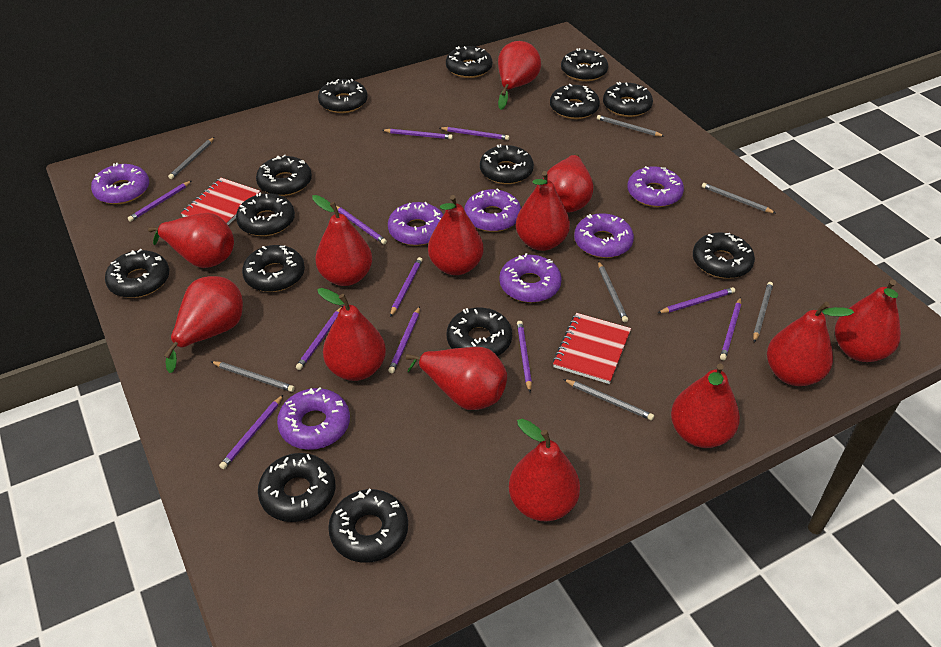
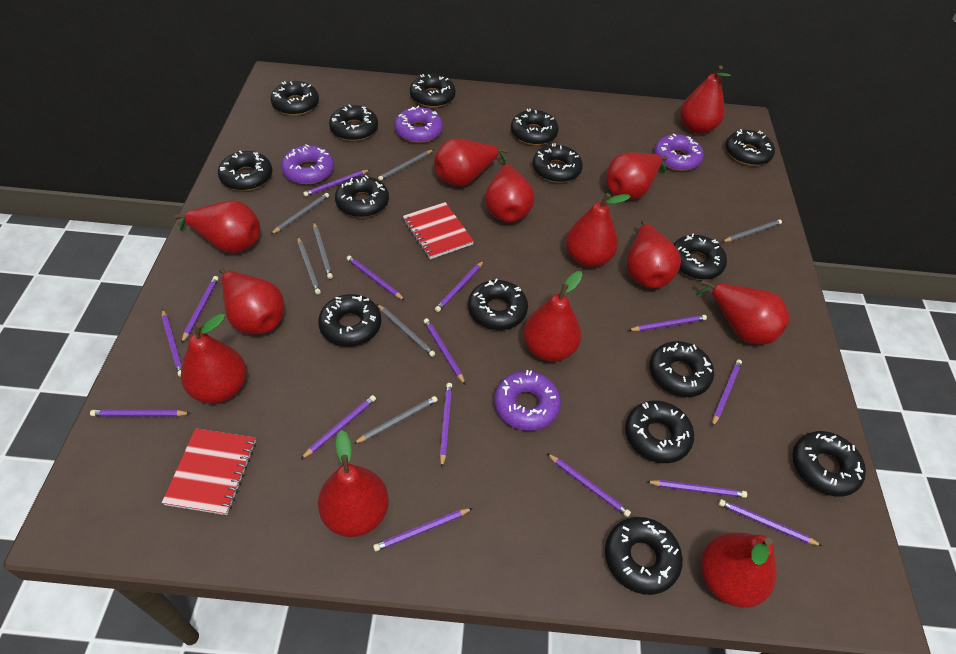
black donut: 14 -> 15
purple donut: 7 -> 4
purple pencil: 11 -> 15

